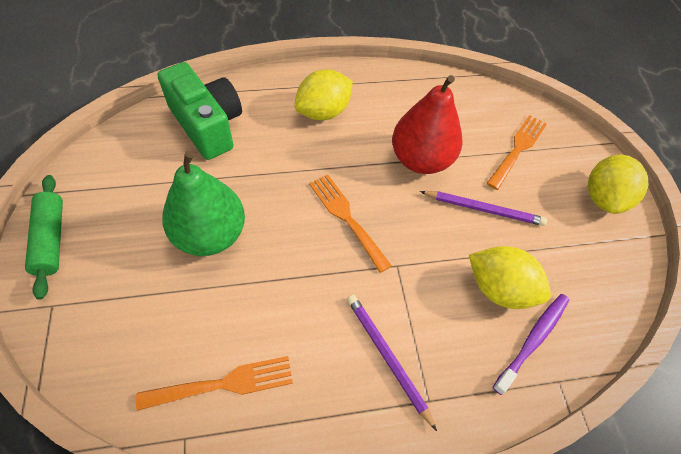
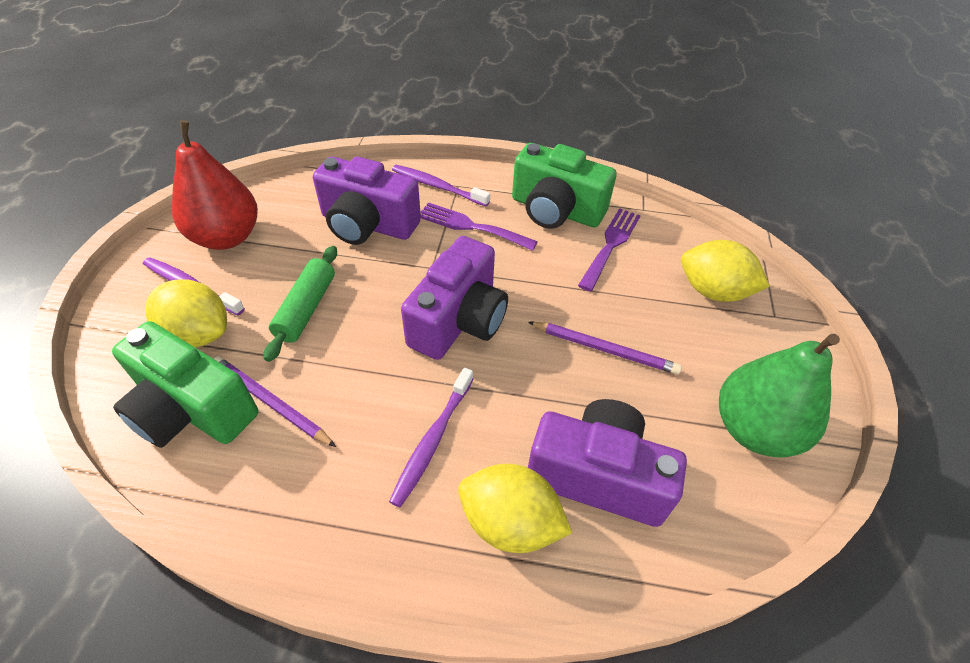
green camera: 1 -> 2
orange fork: 3 -> 0
purple camera: 0 -> 3
purple fork: 0 -> 2
purple toothbrush: 1 -> 3

